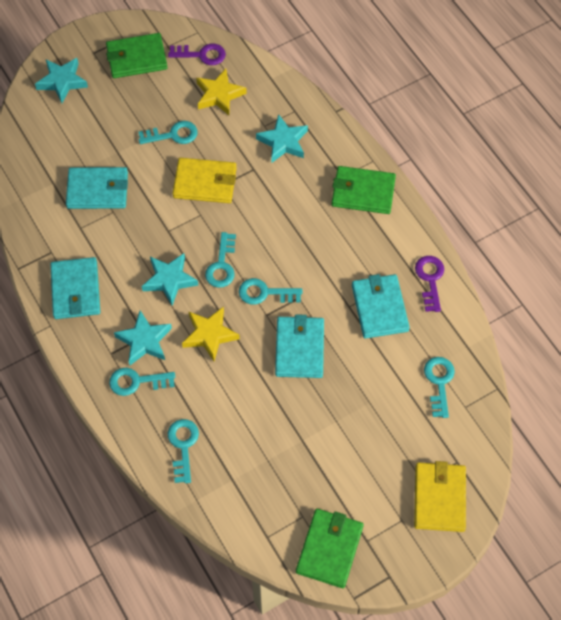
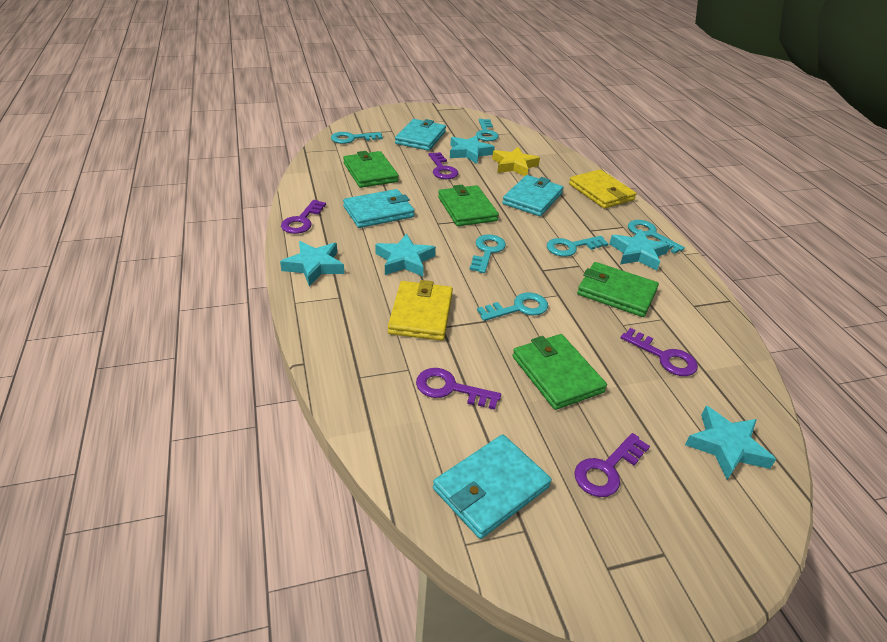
green wallet: 3 -> 4
purple key: 2 -> 5
turquoise star: 4 -> 5
yellow star: 2 -> 1

